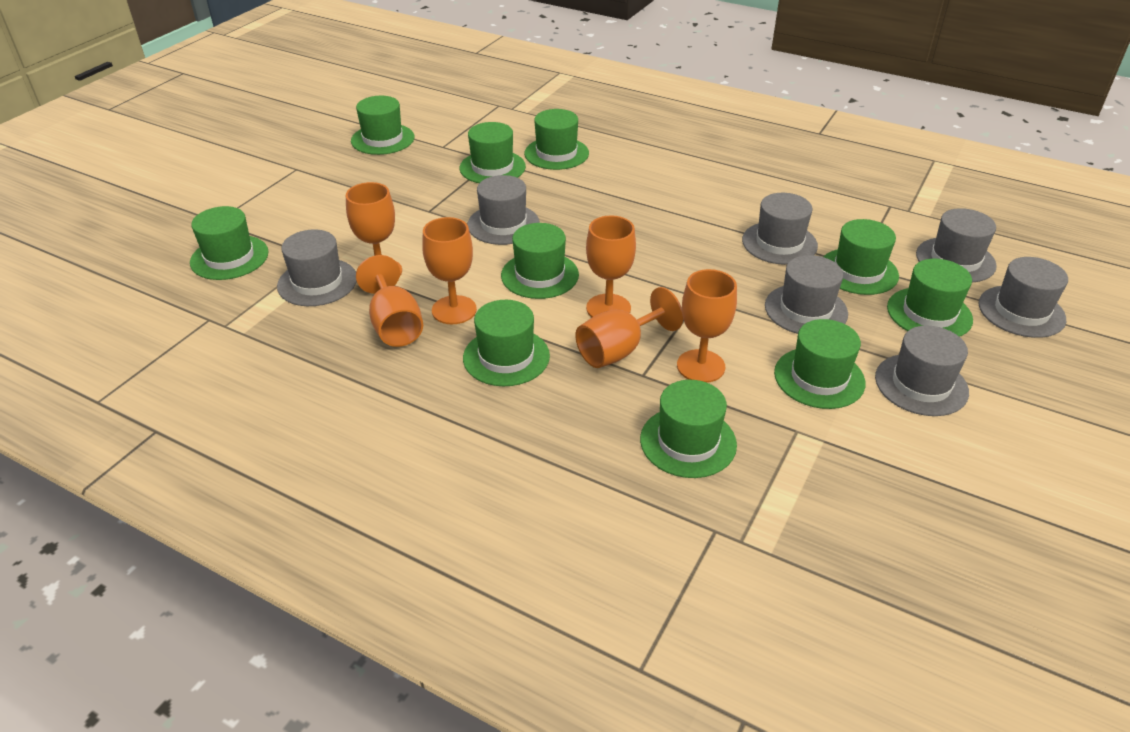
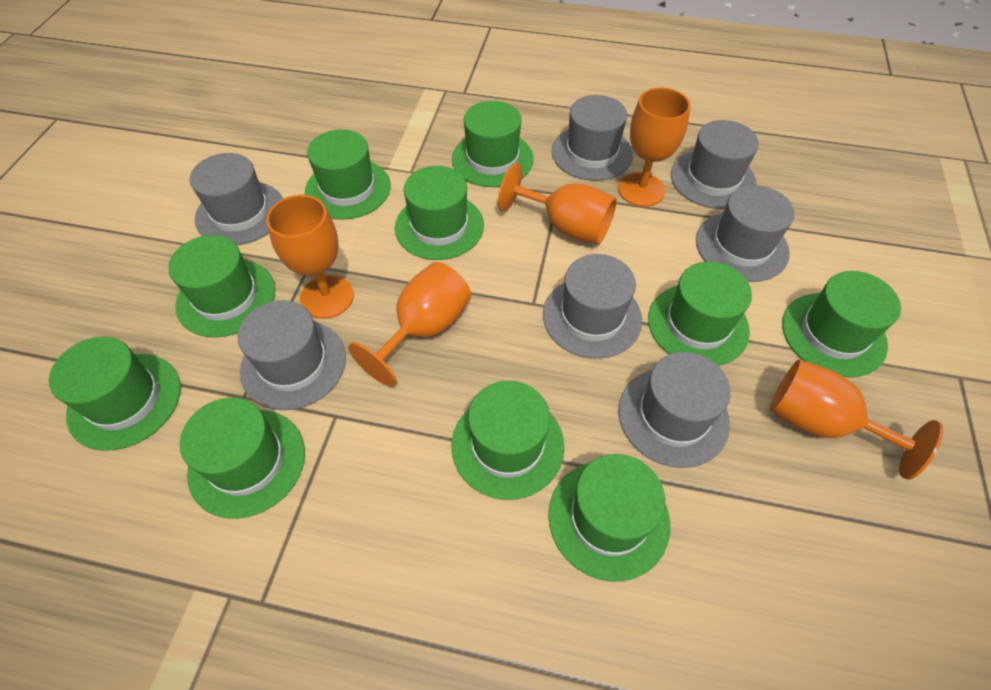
orange goblet: 6 -> 5

